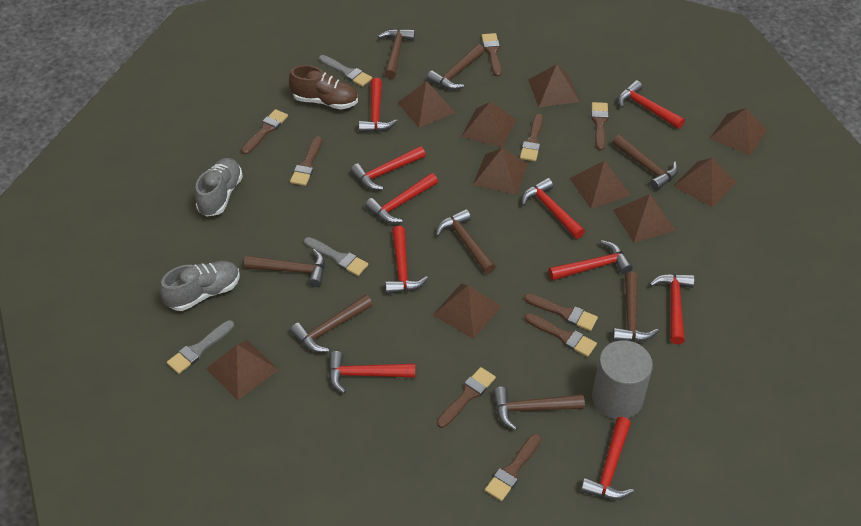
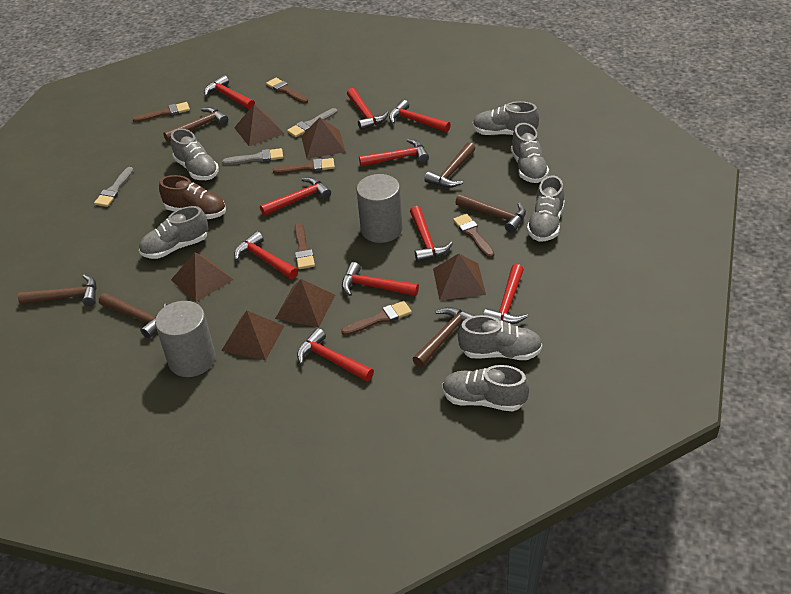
brown brush: 9 -> 6
brown hammer: 8 -> 6
brown pyramid: 10 -> 6
grey cylinder: 1 -> 2
grey shoe: 2 -> 7

